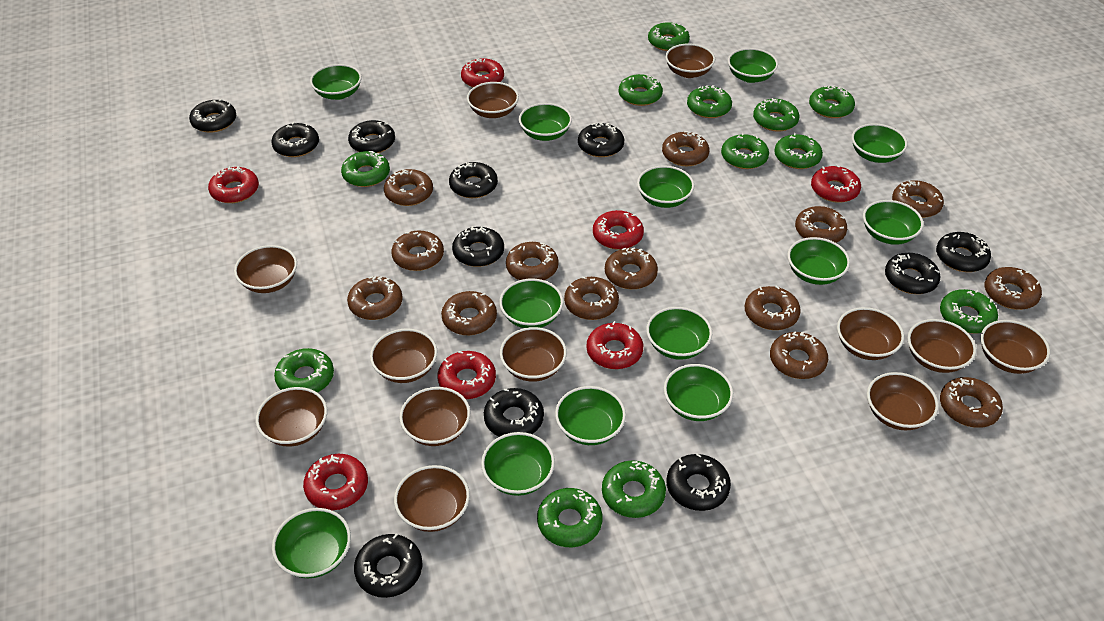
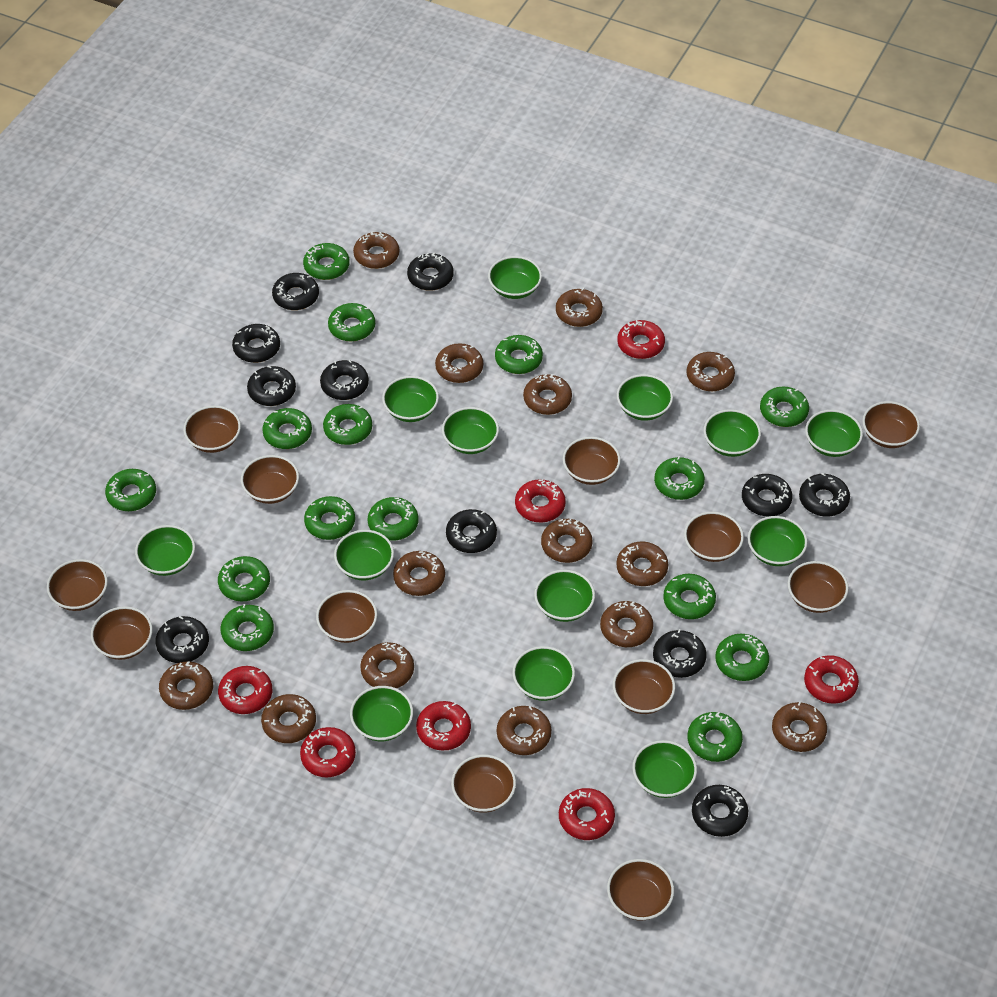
green donut: 12 -> 15

